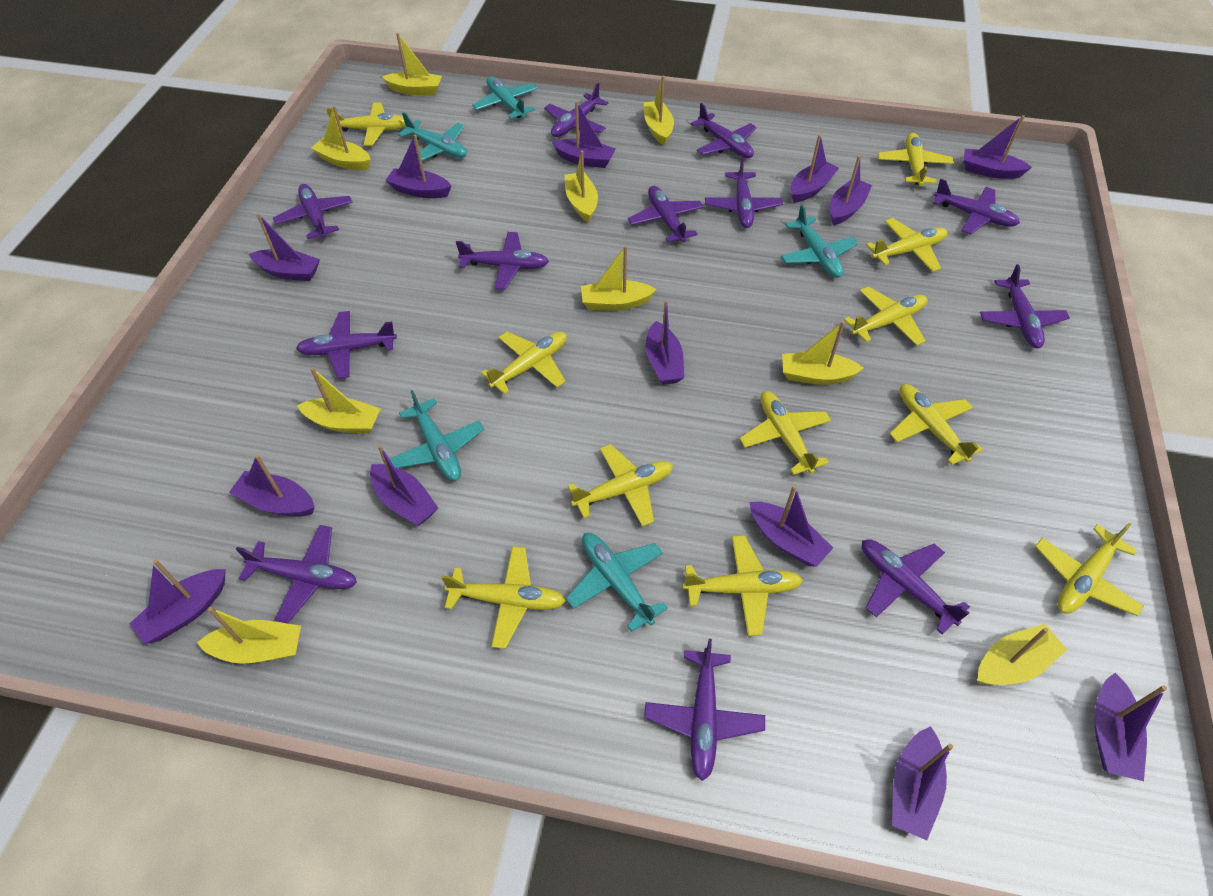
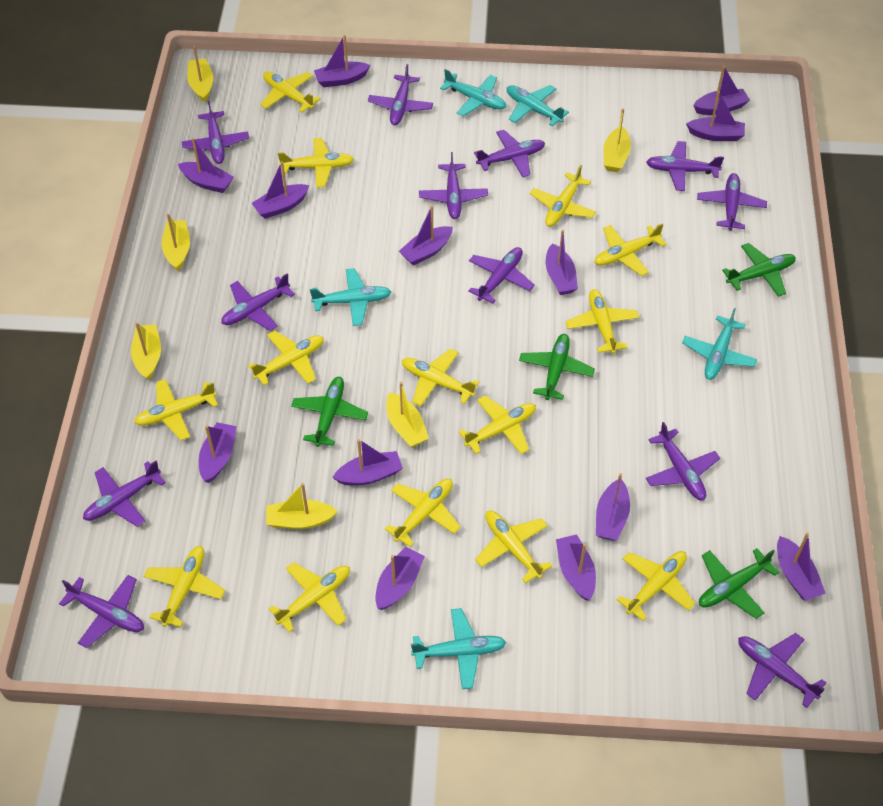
green plane: 0 -> 4
yellow boat: 9 -> 6
yellow plane: 11 -> 14

